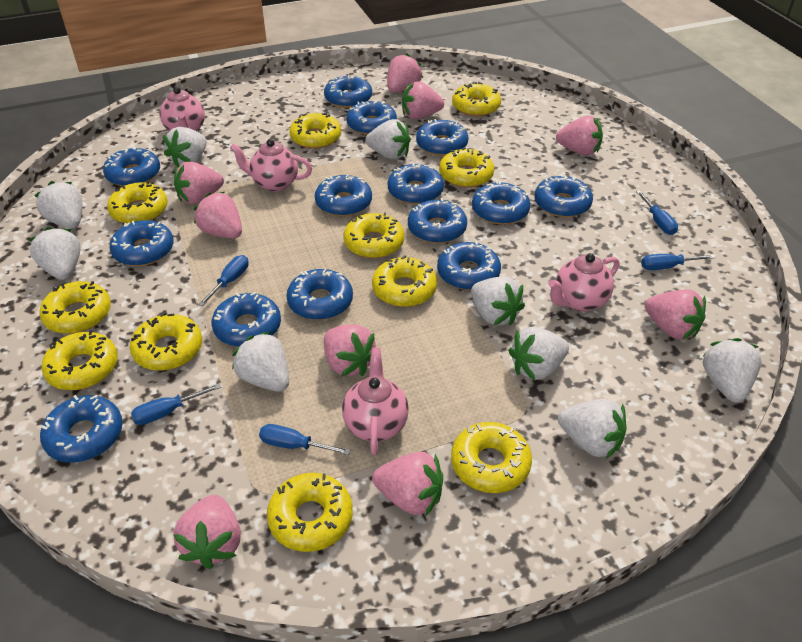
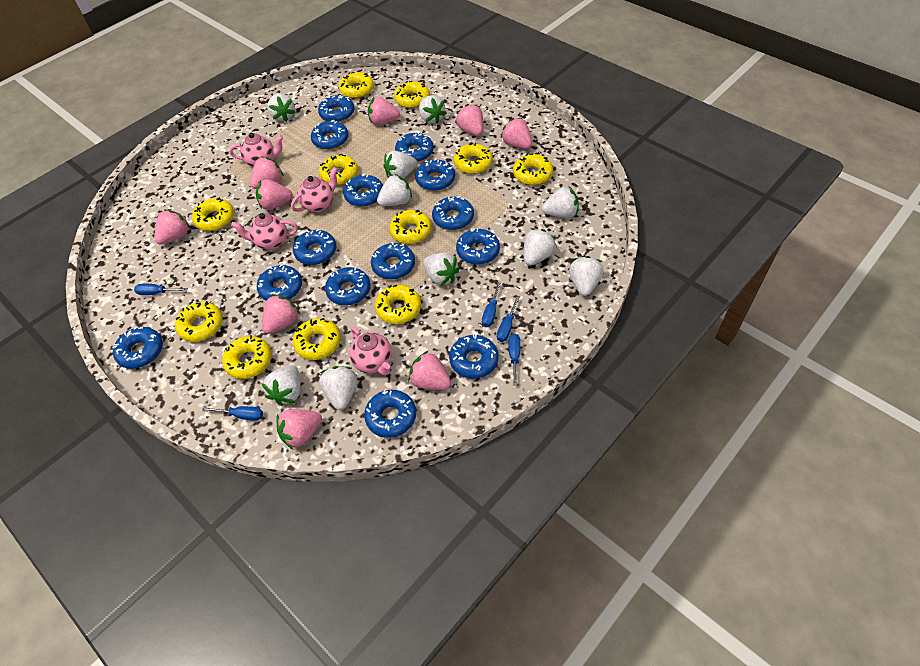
white strawberry: 9 -> 10

